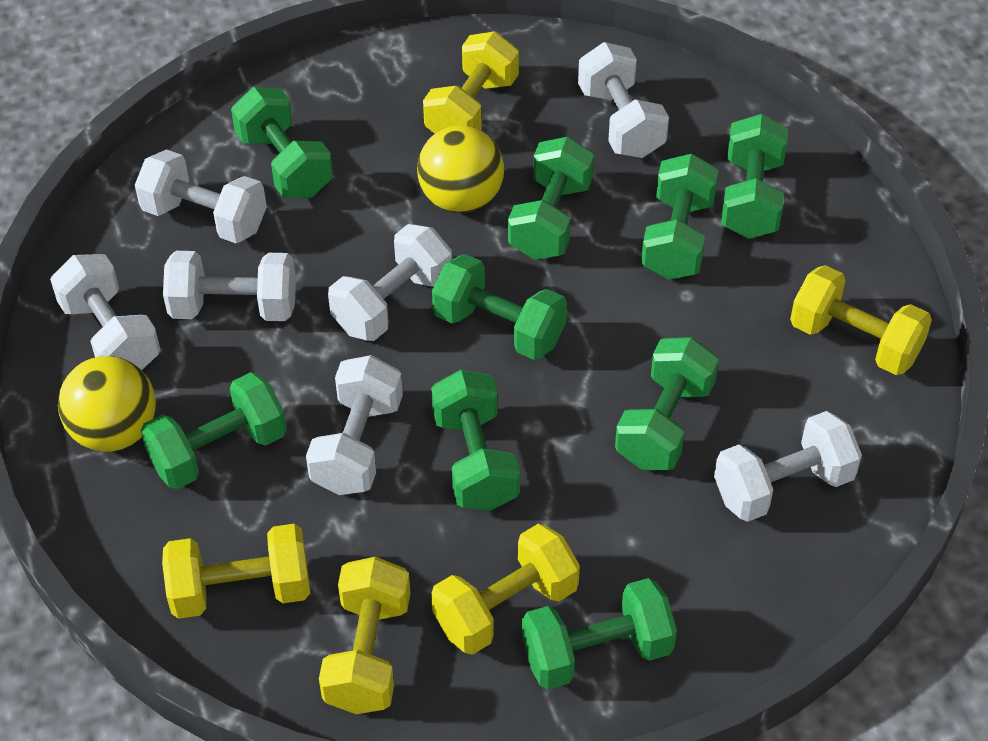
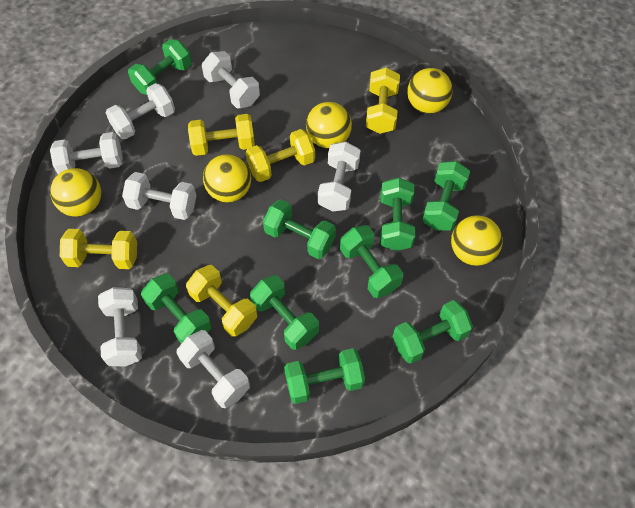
yellow ball: 2 -> 5

